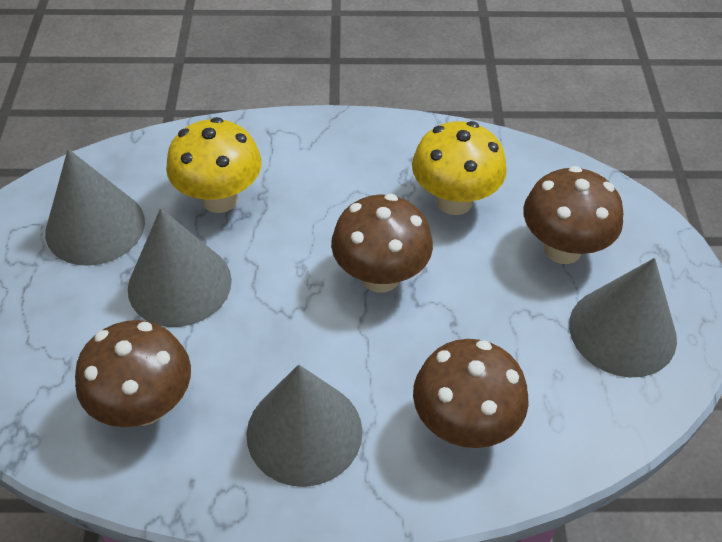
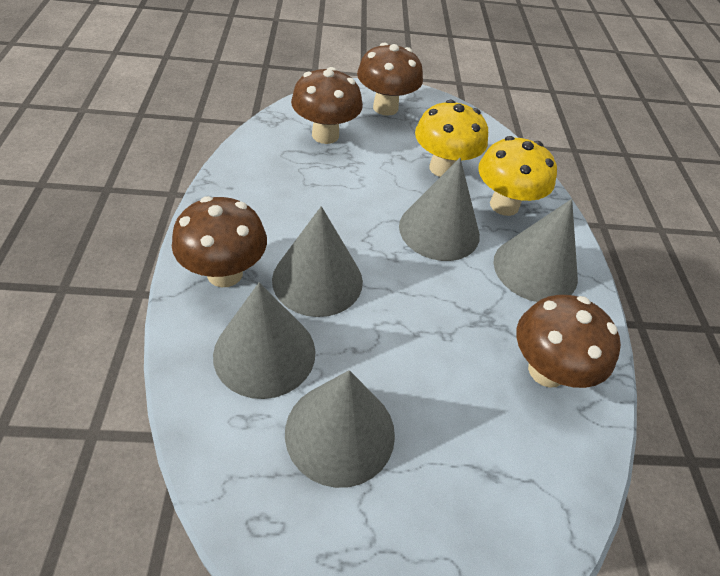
grey cone: 4 -> 5

